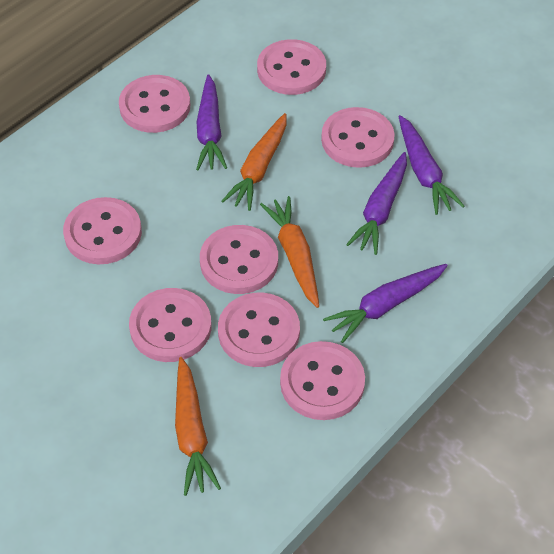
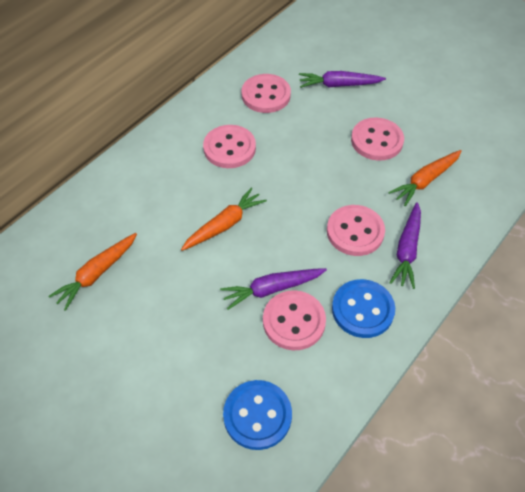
blue button: 0 -> 2
pink button: 8 -> 5
purple carrot: 4 -> 3

